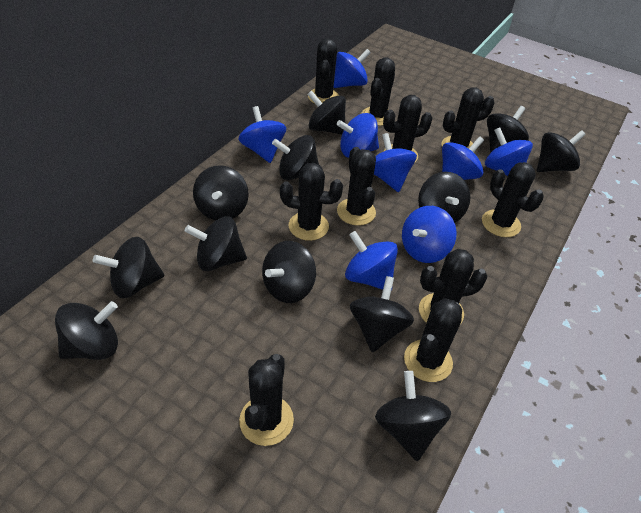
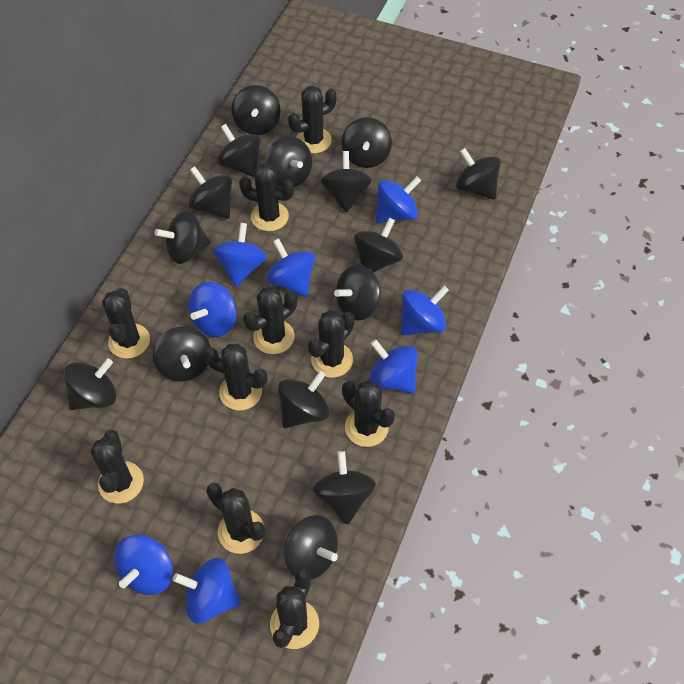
black spinning top: 12 -> 15

